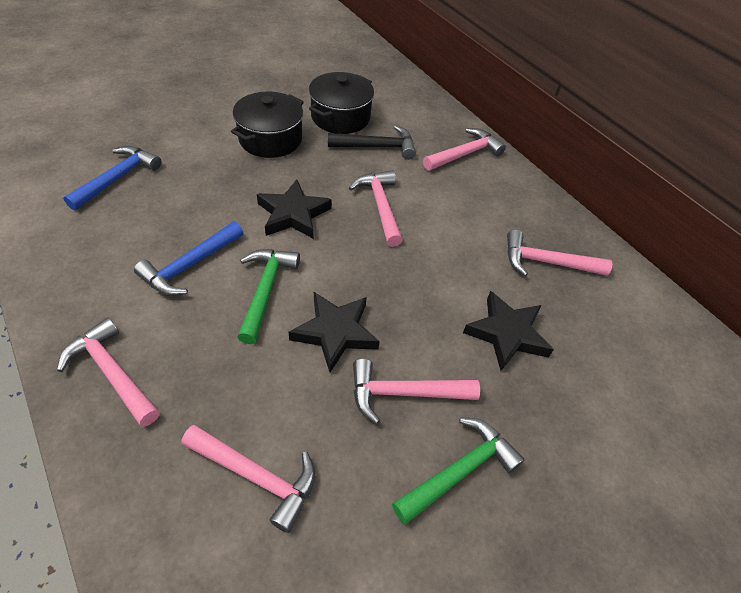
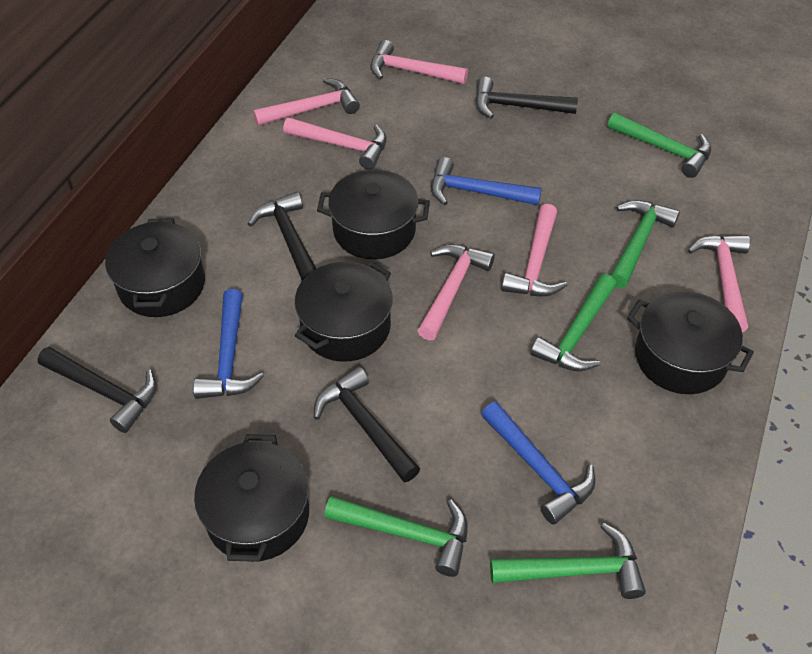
black hammer: 1 -> 4
black pot: 2 -> 5
black star: 3 -> 0
blue hammer: 2 -> 3
green hammer: 2 -> 5

